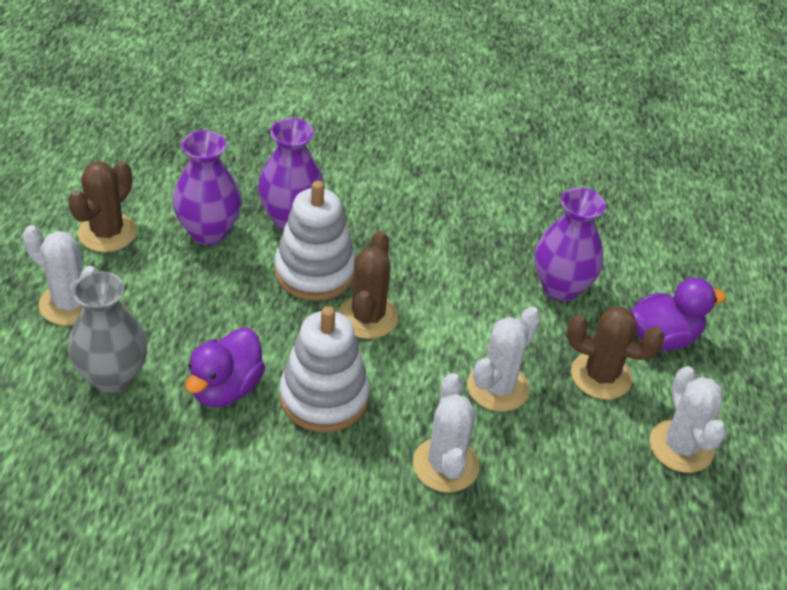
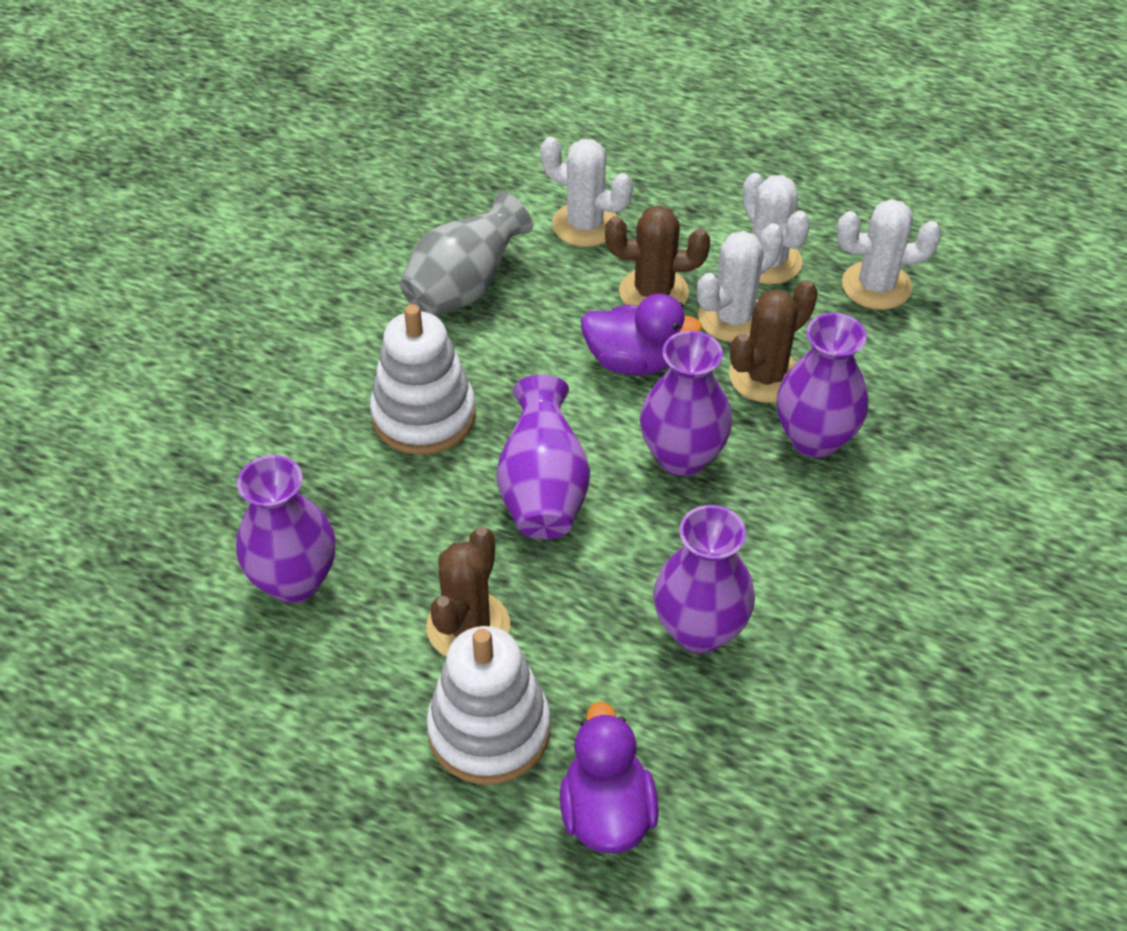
purple vase: 3 -> 5

